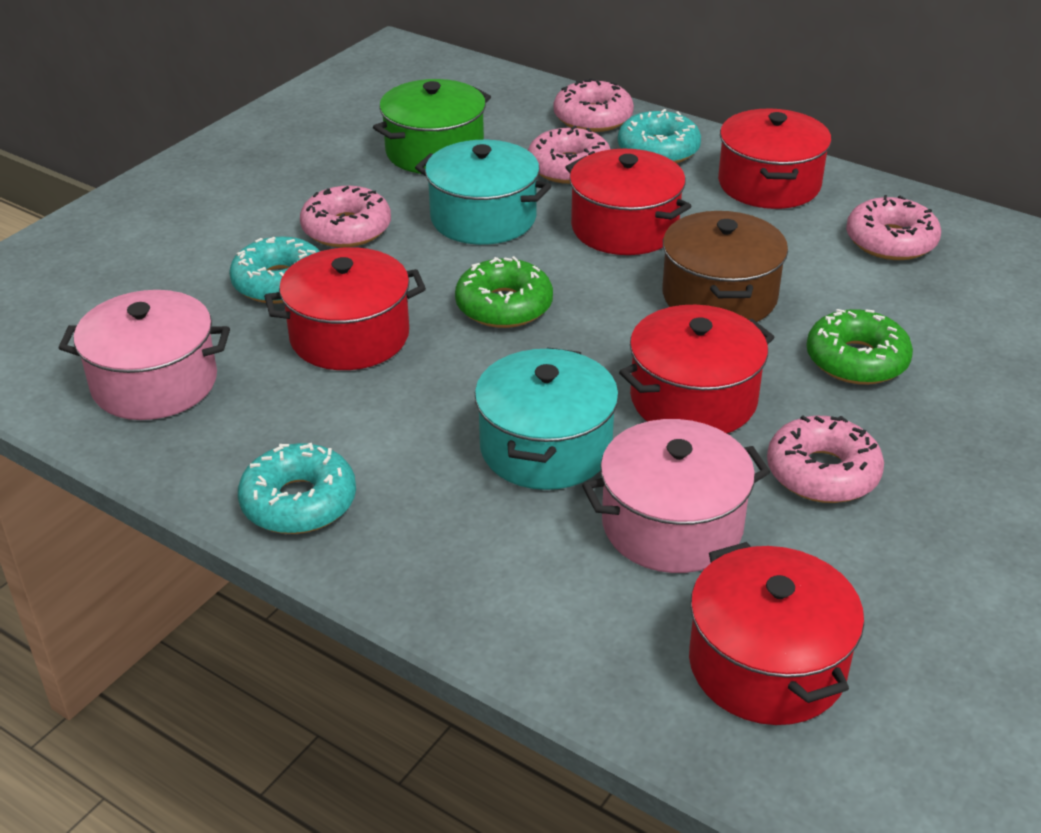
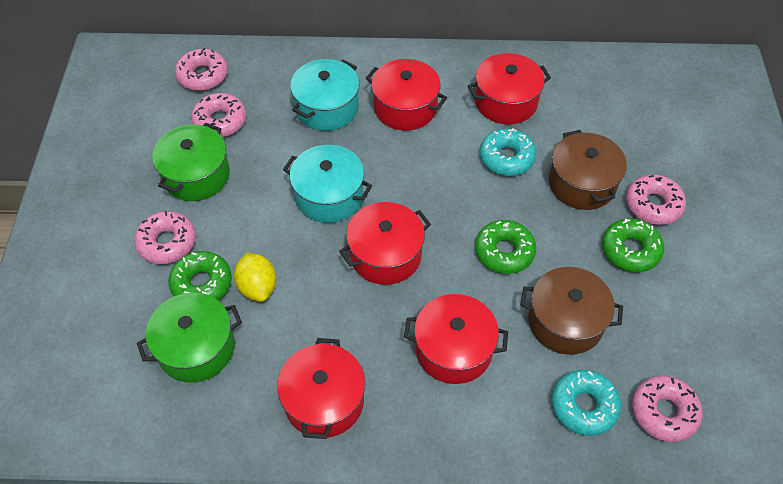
brown pot: 1 -> 2
green donut: 2 -> 3
green pot: 1 -> 2
pink pot: 2 -> 0
turquoise donut: 3 -> 2
yellow lemon: 0 -> 1

